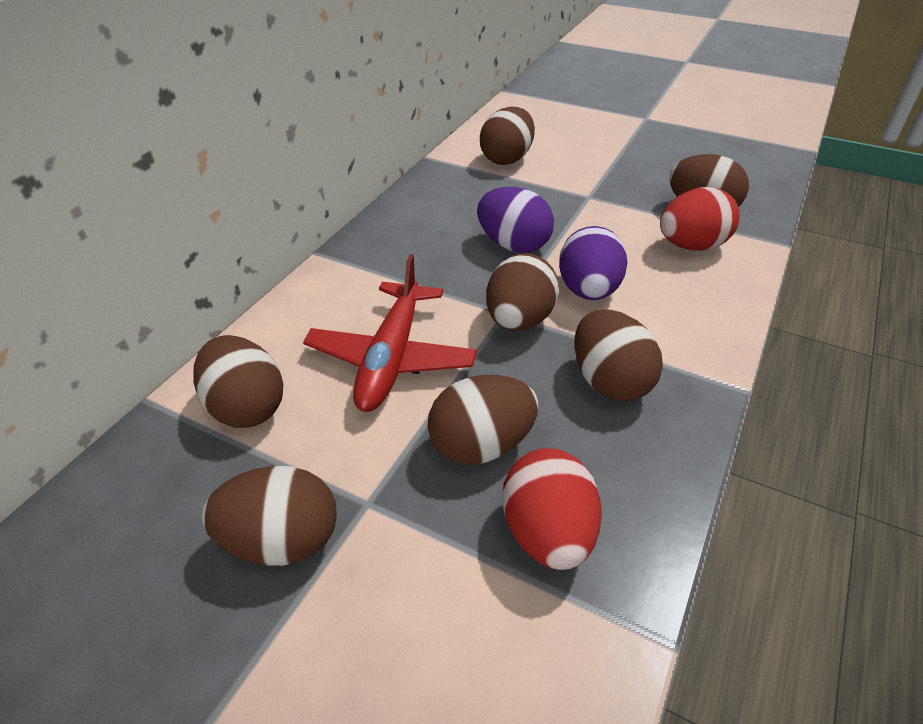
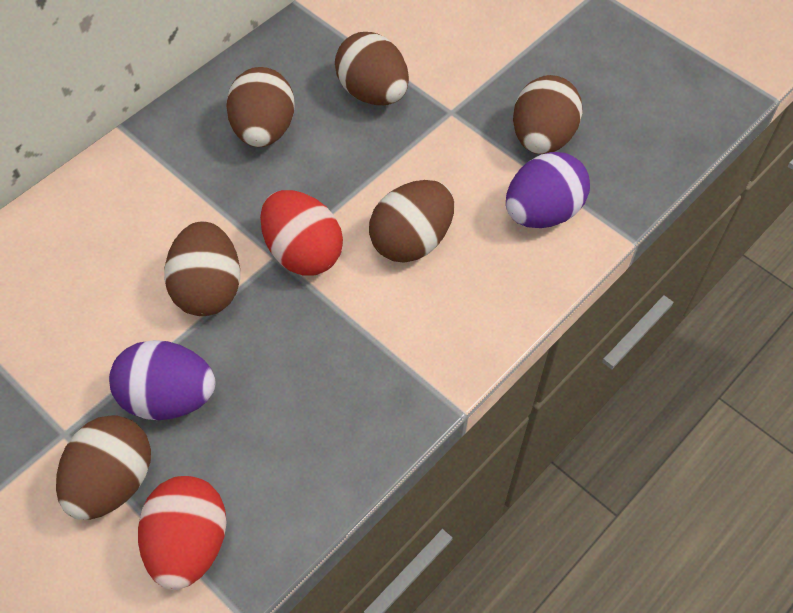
brown egg: 7 -> 6
red plane: 1 -> 0

